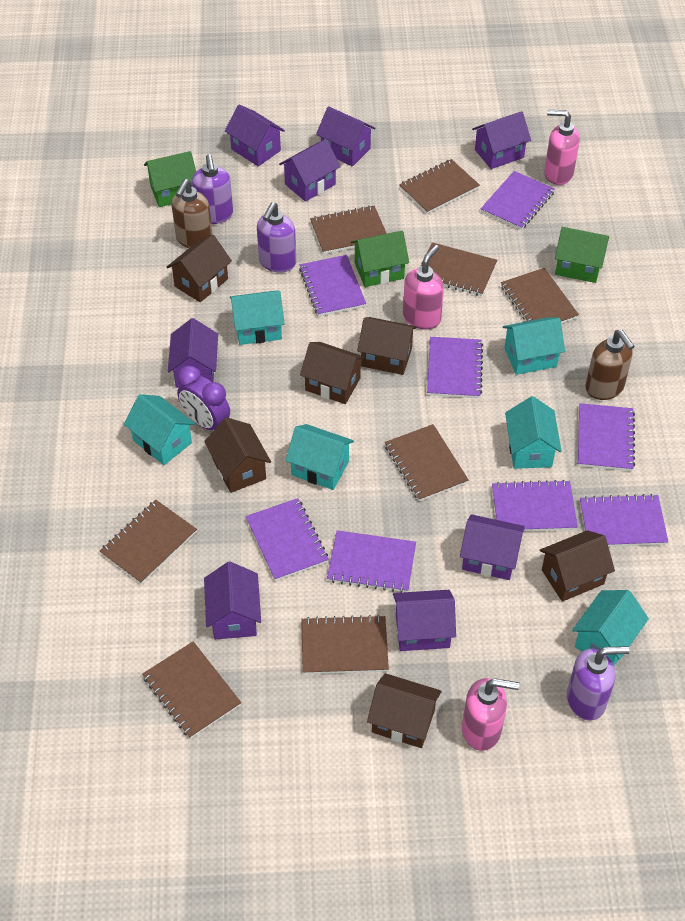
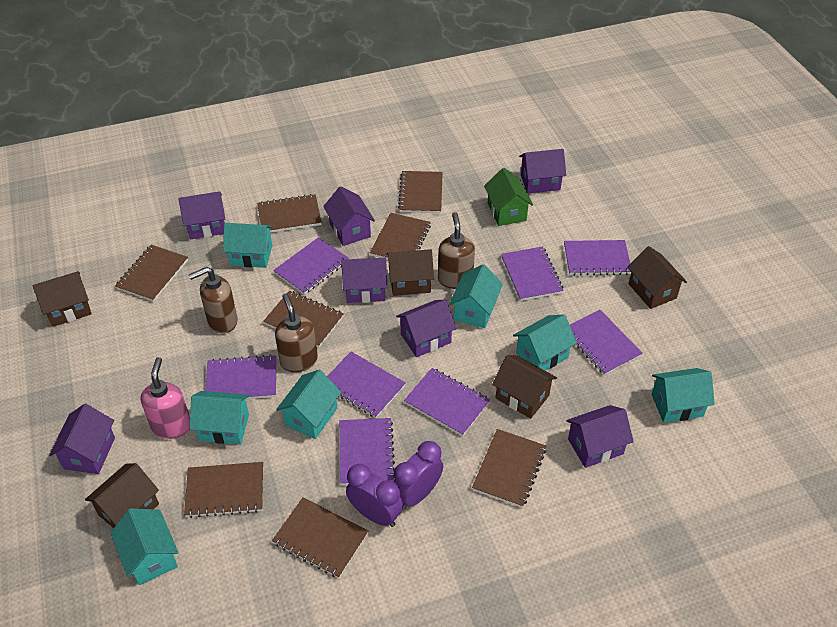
brown house: 6 -> 5
brown soap dispenser: 2 -> 3
green house: 3 -> 1
pink soap dispenser: 3 -> 1
purple clock: 1 -> 2
purple house: 8 -> 7
purple soap dispenser: 3 -> 0
turquoise house: 6 -> 7

